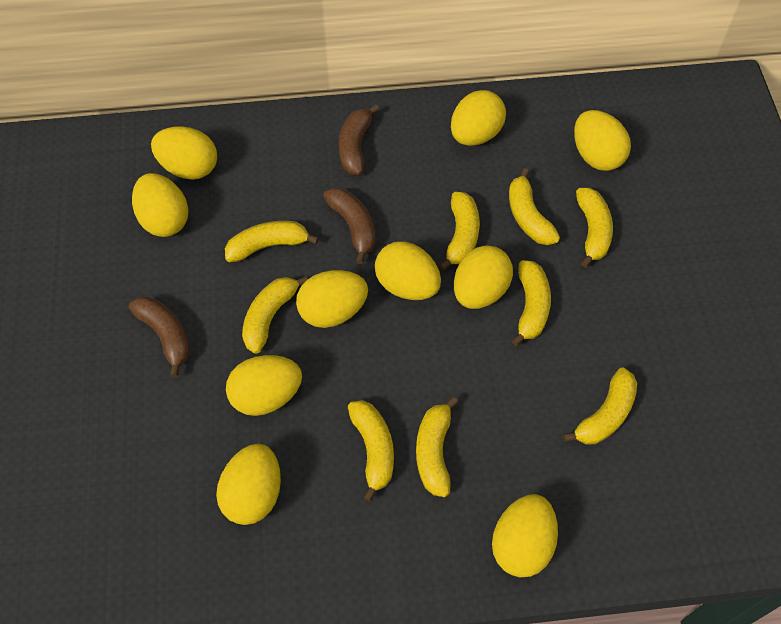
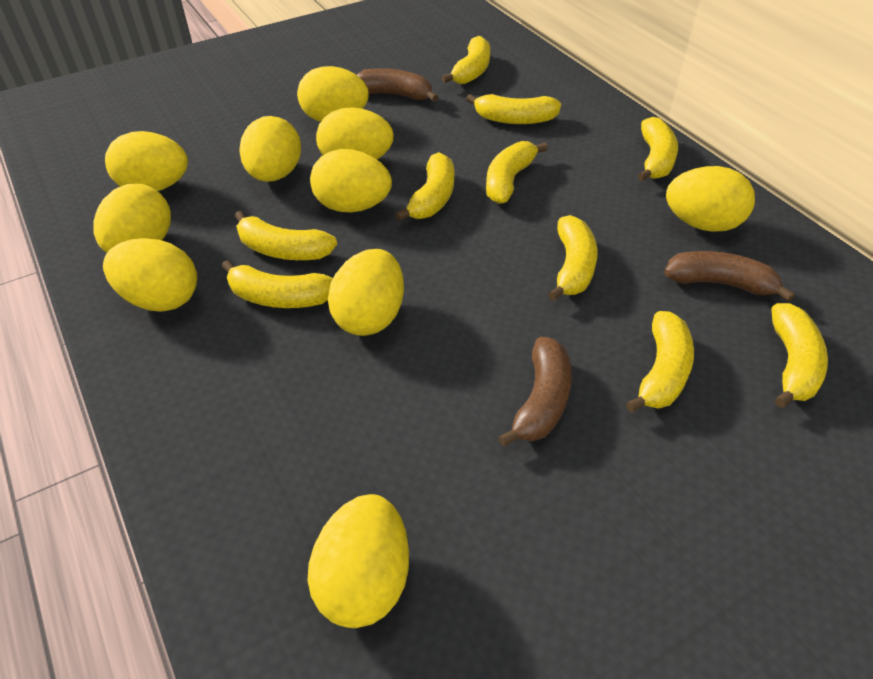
yellow banana: 9 -> 10

